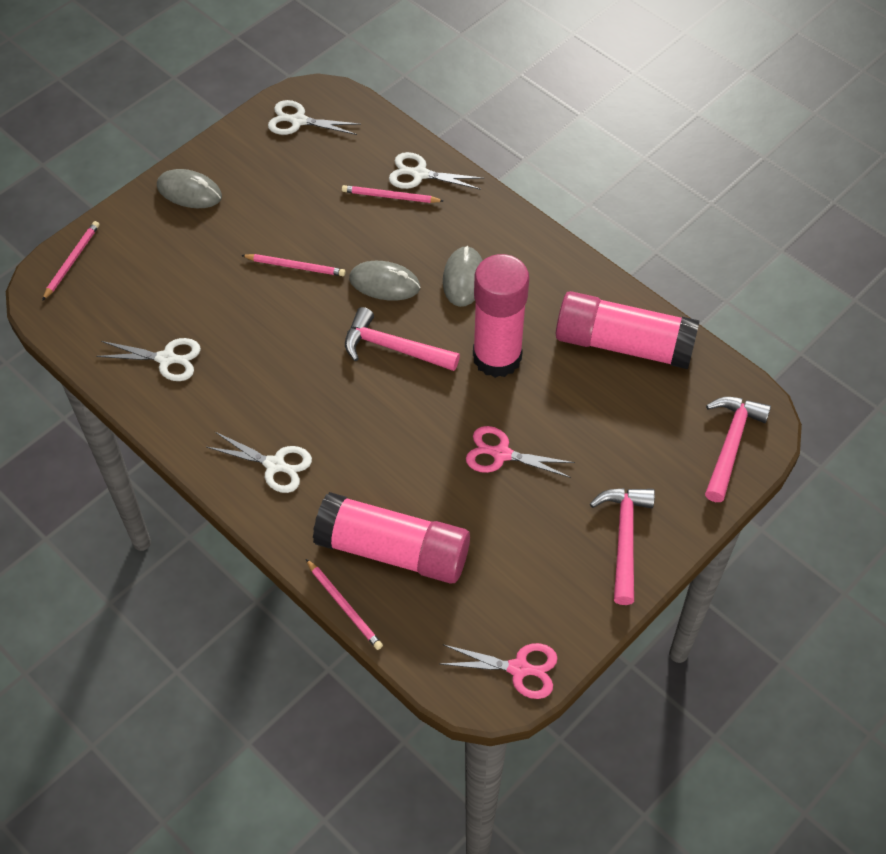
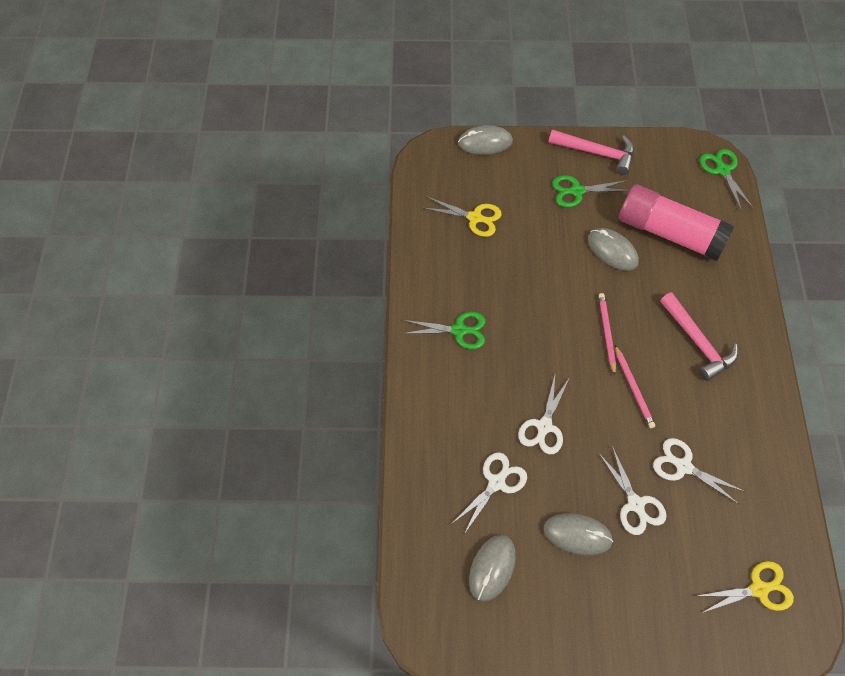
green scissors: 0 -> 3
grey mouse: 3 -> 4
pink glue stick: 3 -> 1
pink hammer: 3 -> 2
pink pencil: 4 -> 2
pink scissors: 2 -> 0
yellow scissors: 0 -> 2

